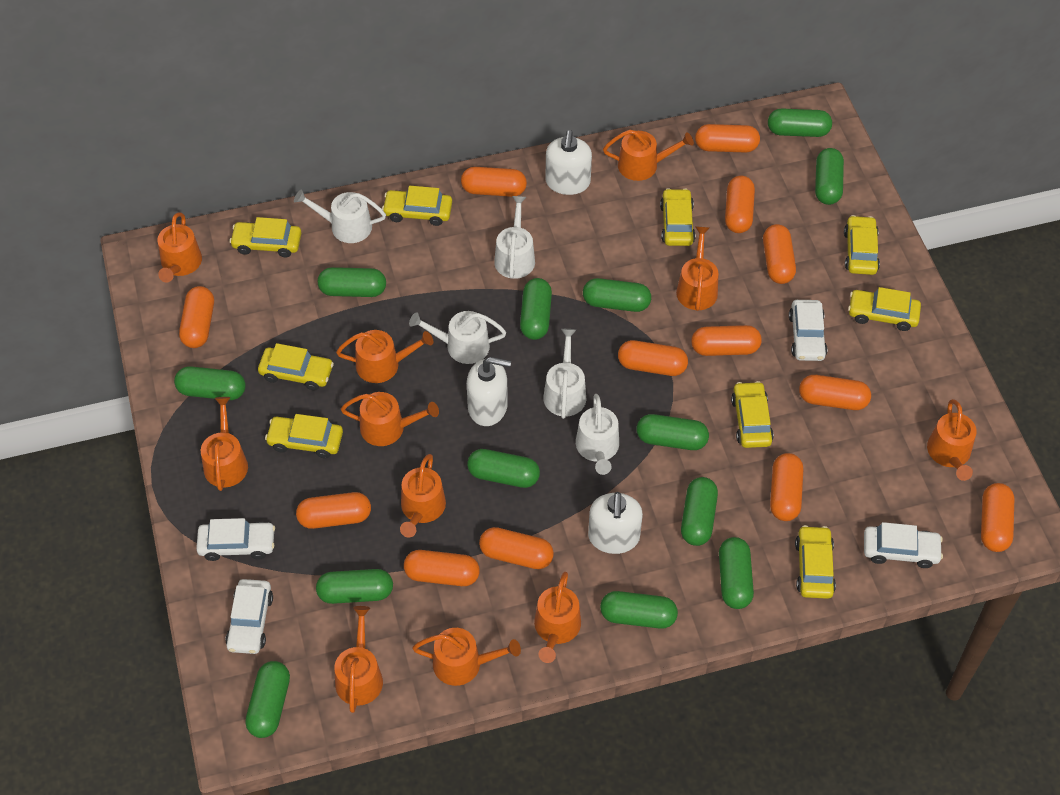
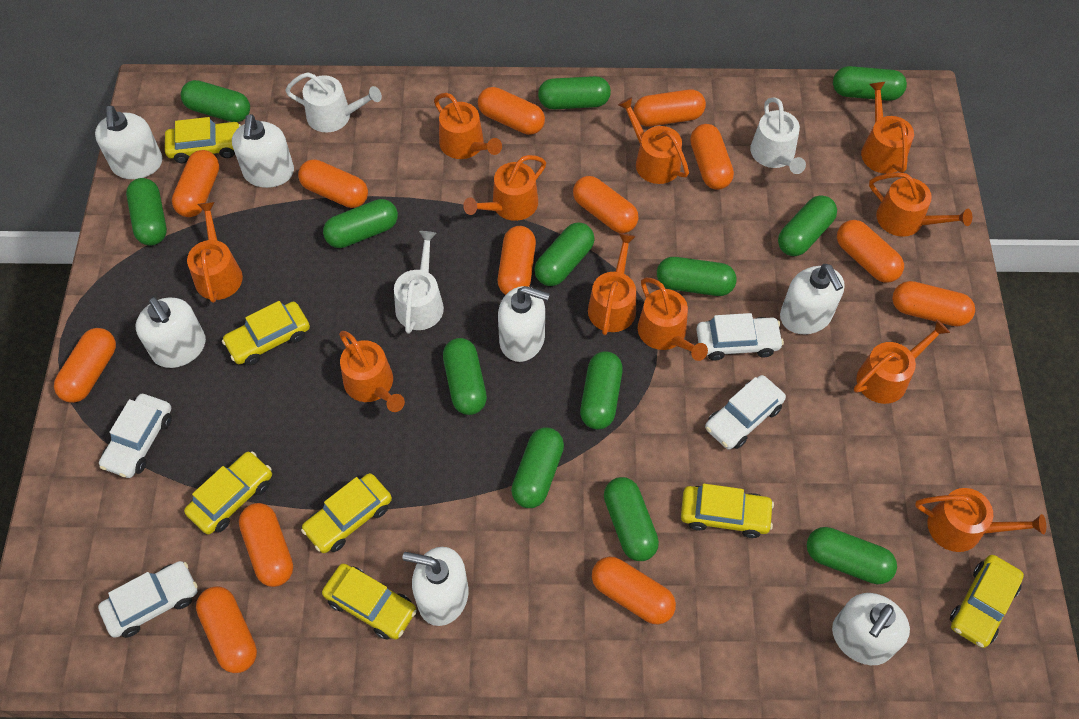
white soap dispenser: 3 -> 7
white watering can: 5 -> 3
yellow car: 9 -> 7

